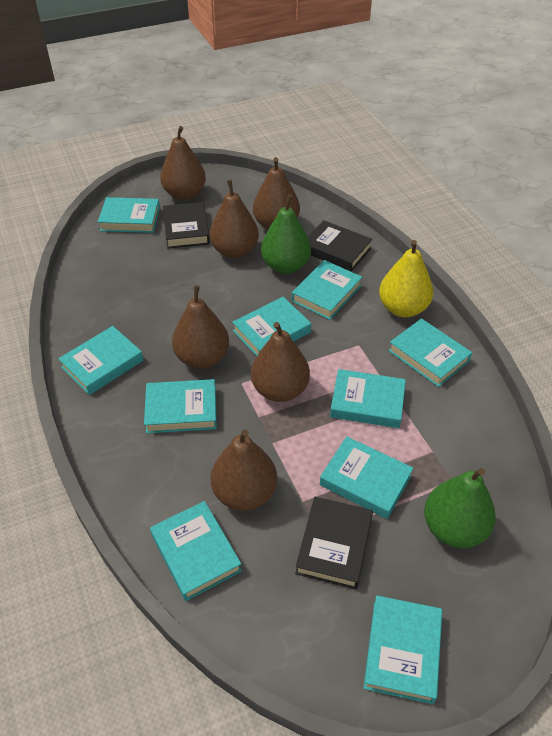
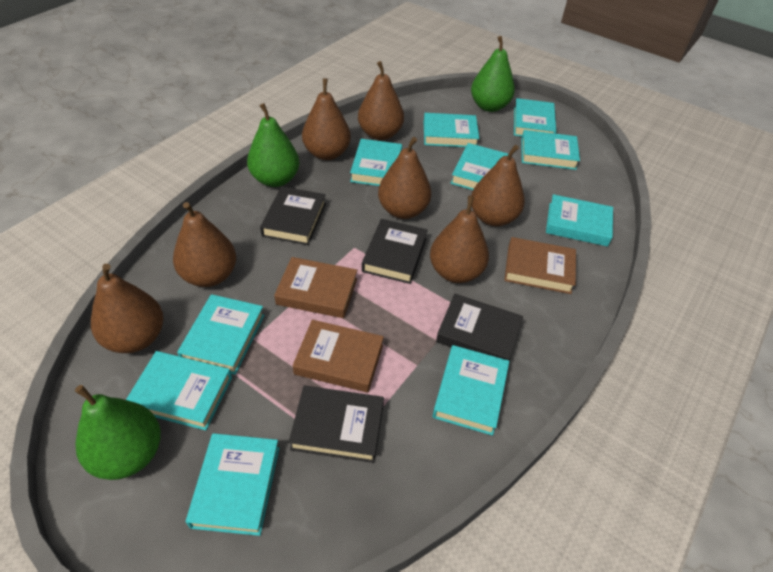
black book: 3 -> 4
brown book: 0 -> 3
brown pear: 6 -> 7
green pear: 2 -> 3
yellow pear: 1 -> 0

